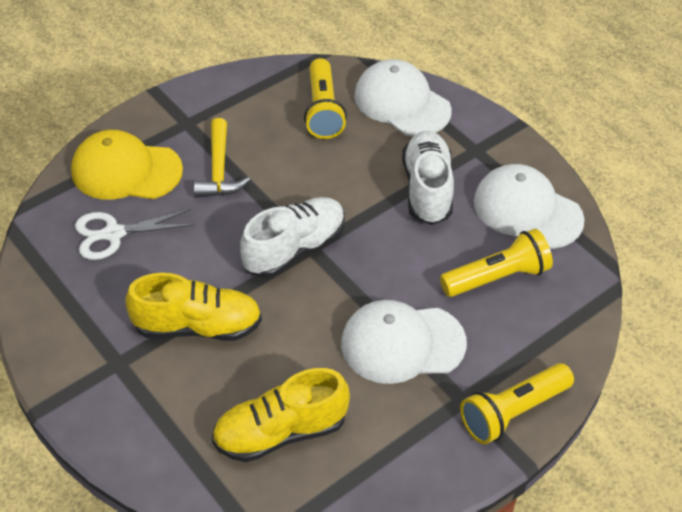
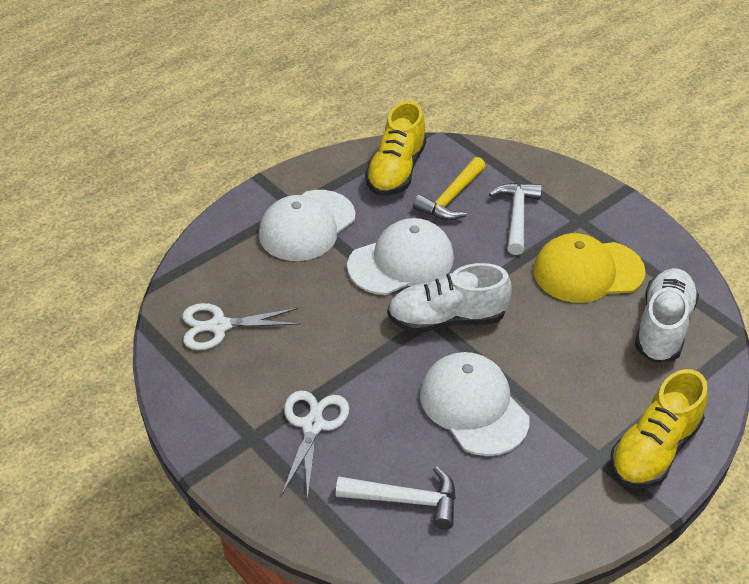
white hammer: 0 -> 2
white scissors: 1 -> 2
yellow flashlight: 3 -> 0

